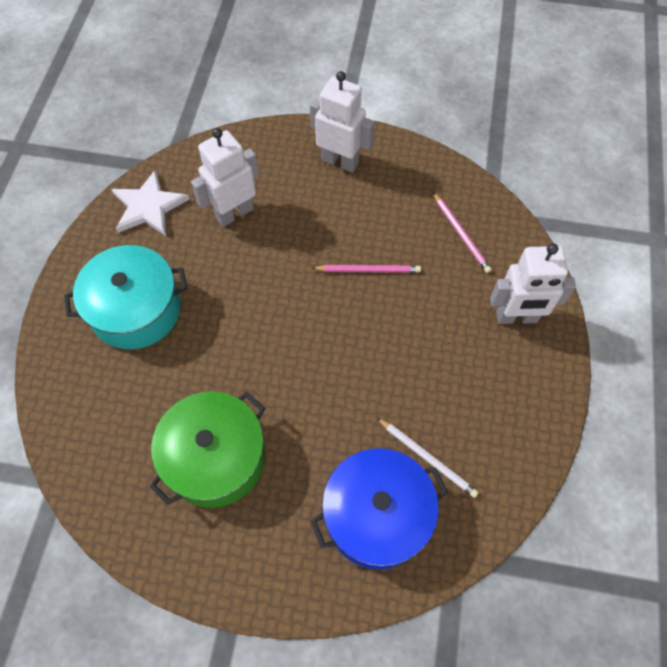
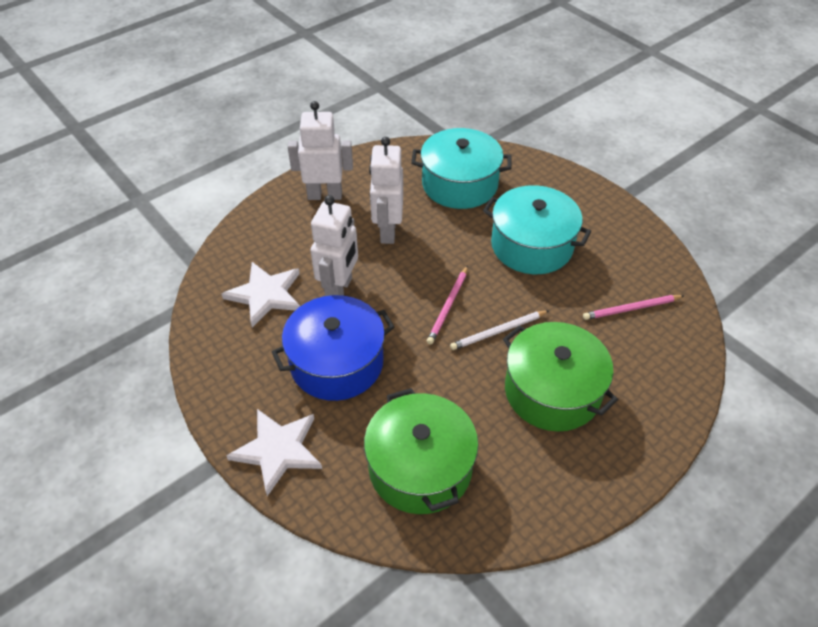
green pot: 1 -> 2
turquoise pot: 1 -> 2
white star: 1 -> 2

